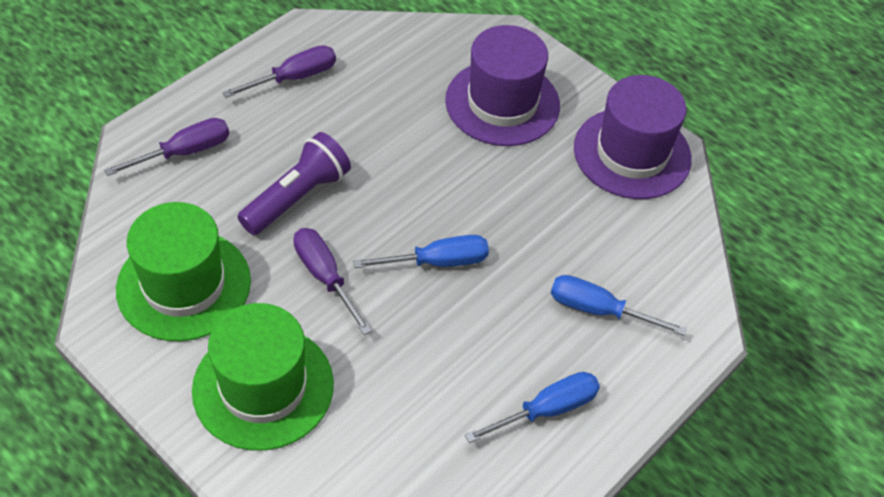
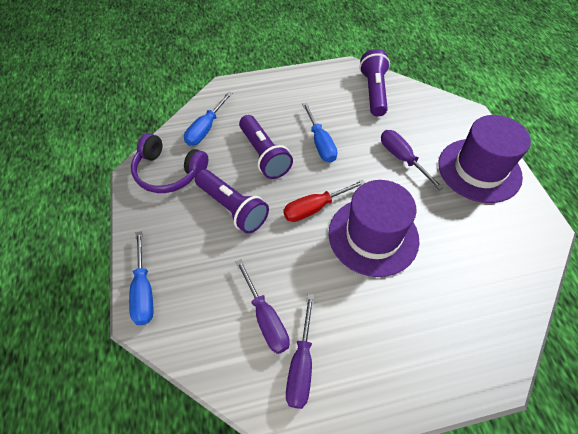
green hat: 2 -> 0
purple flashlight: 1 -> 3
purple headphones: 0 -> 1
red screwdriver: 0 -> 1

